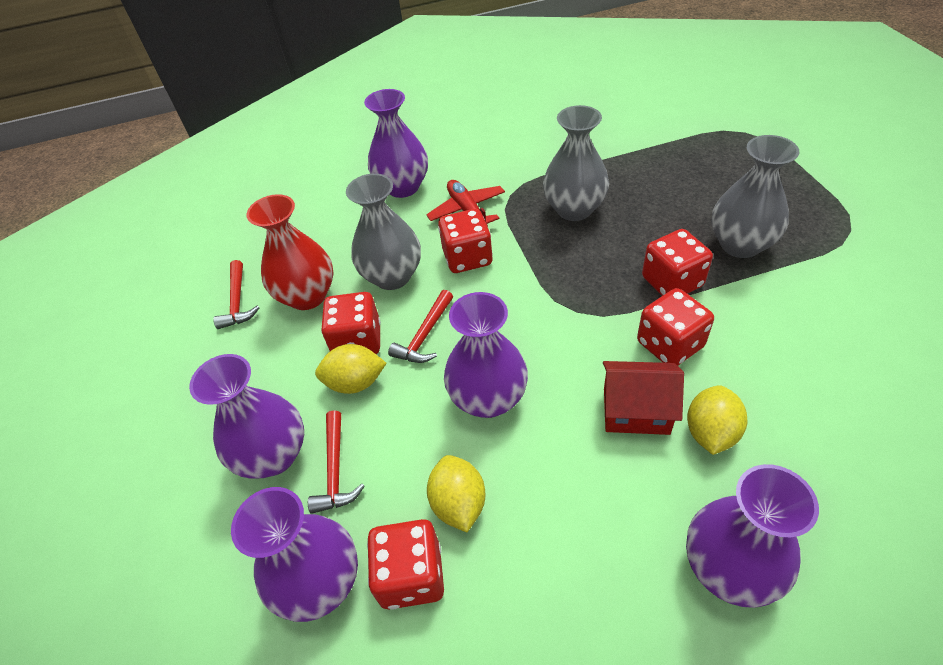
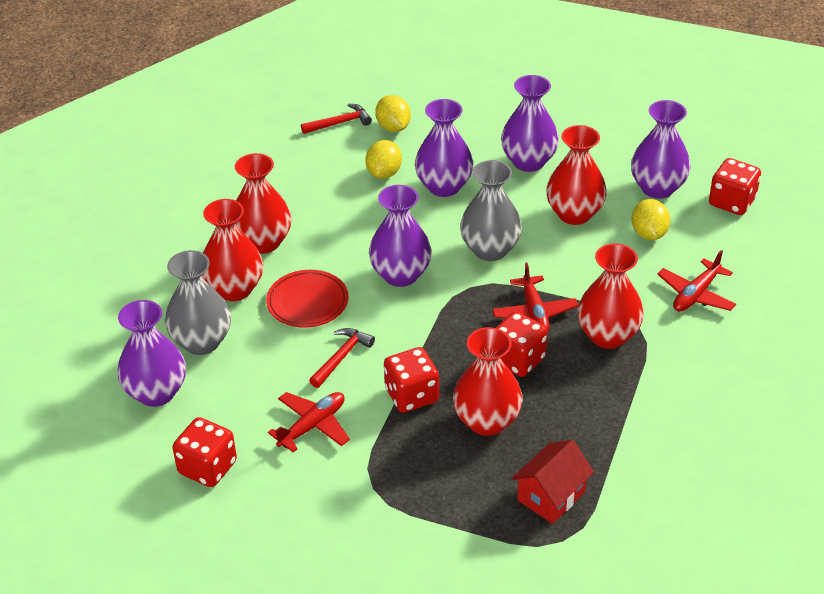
grey vase: 3 -> 2
red dice: 5 -> 4
red hammer: 3 -> 2
red plane: 1 -> 3
red plate: 0 -> 1
red vase: 1 -> 5

